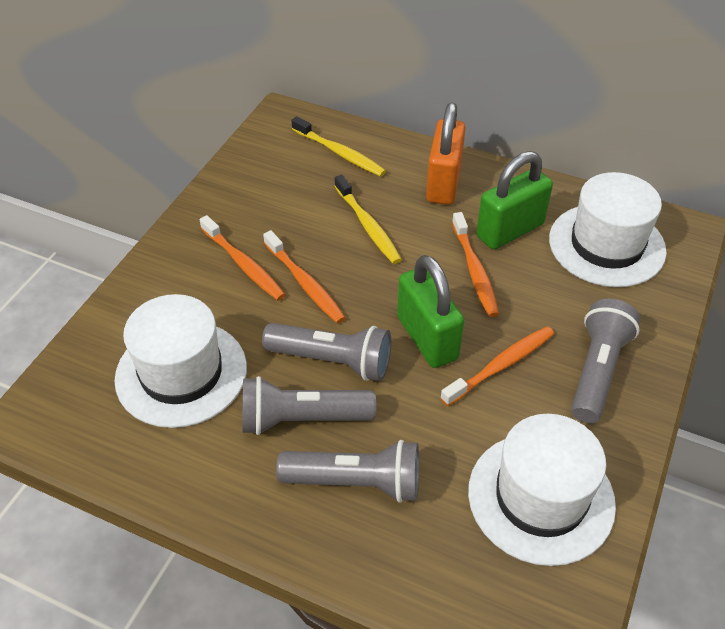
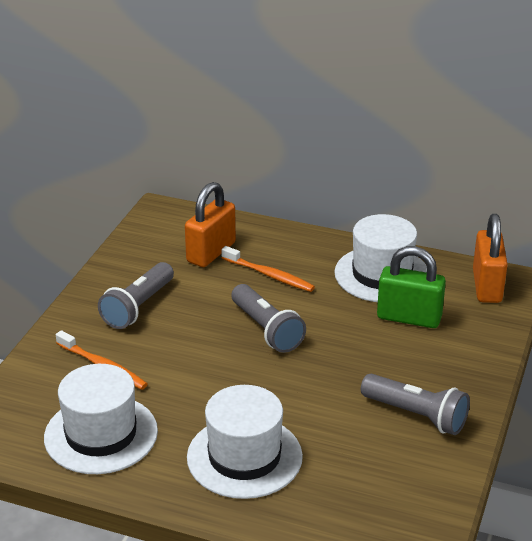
green padlock: 2 -> 1
grey flashlight: 4 -> 3
orange padlock: 1 -> 2
orange toothbrush: 4 -> 2
yellow toothbrush: 2 -> 0

